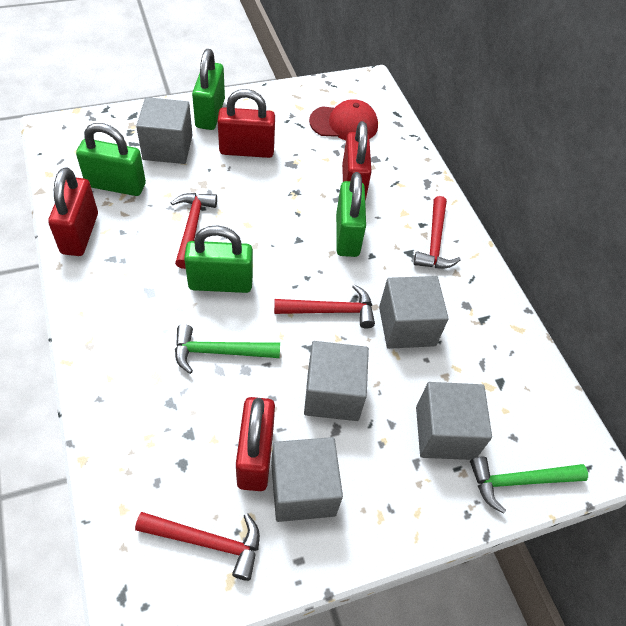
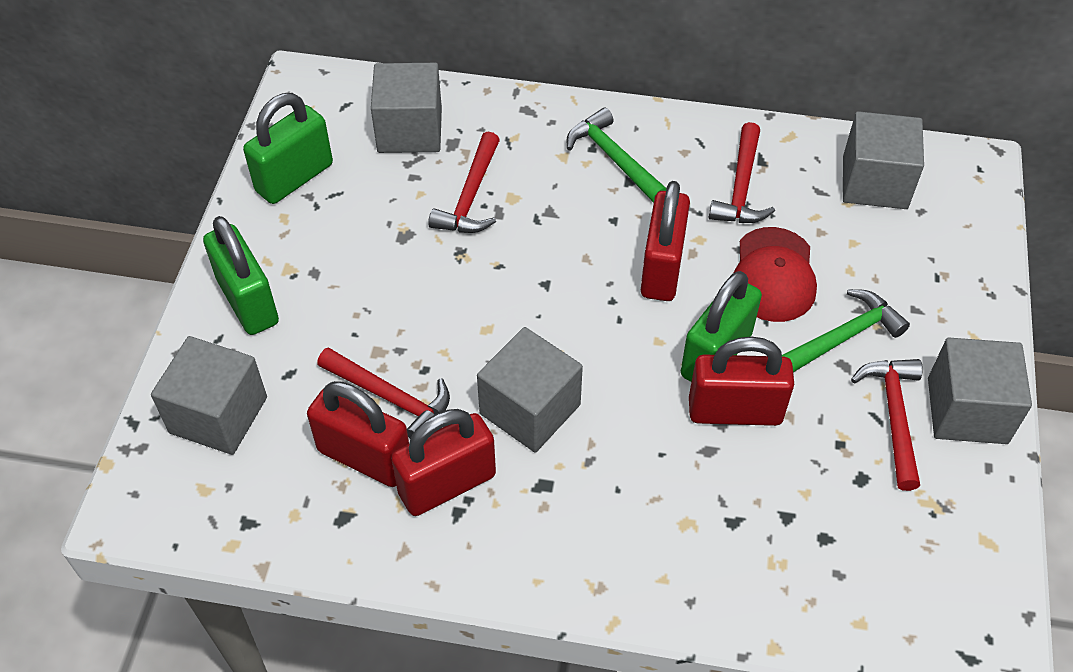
green padlock: 4 -> 3

